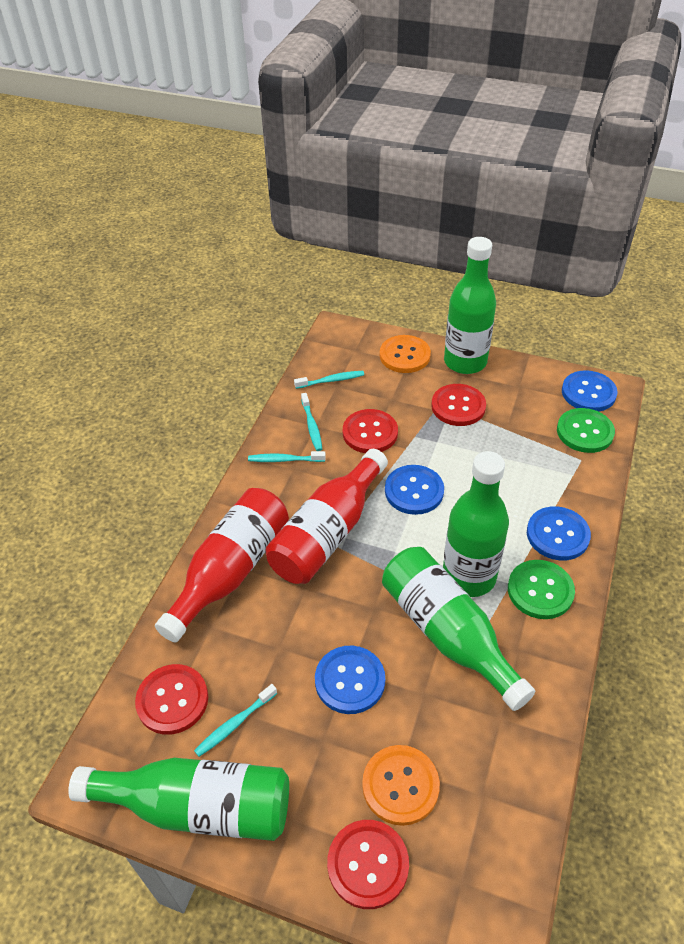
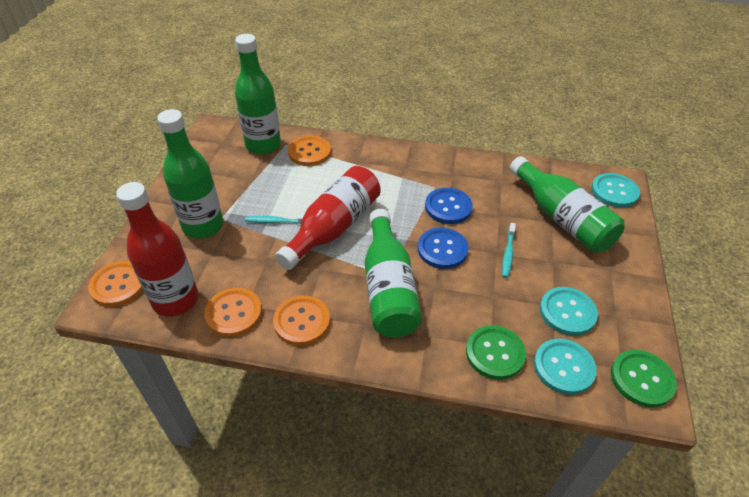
blue button: 4 -> 2
orange button: 2 -> 4
red button: 4 -> 0
turquoise button: 0 -> 3
turquoise toothbrush: 4 -> 2

